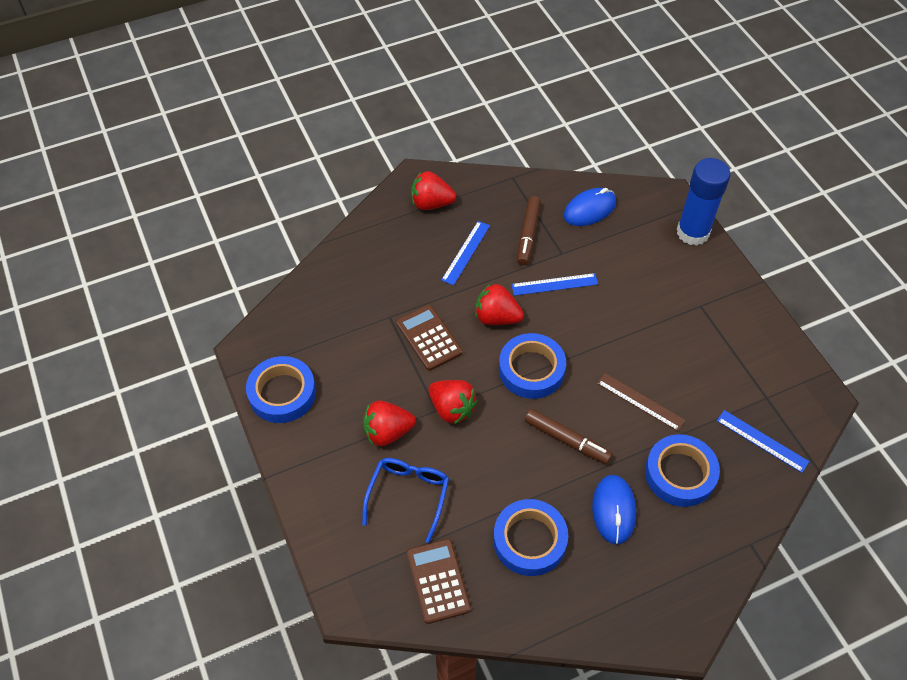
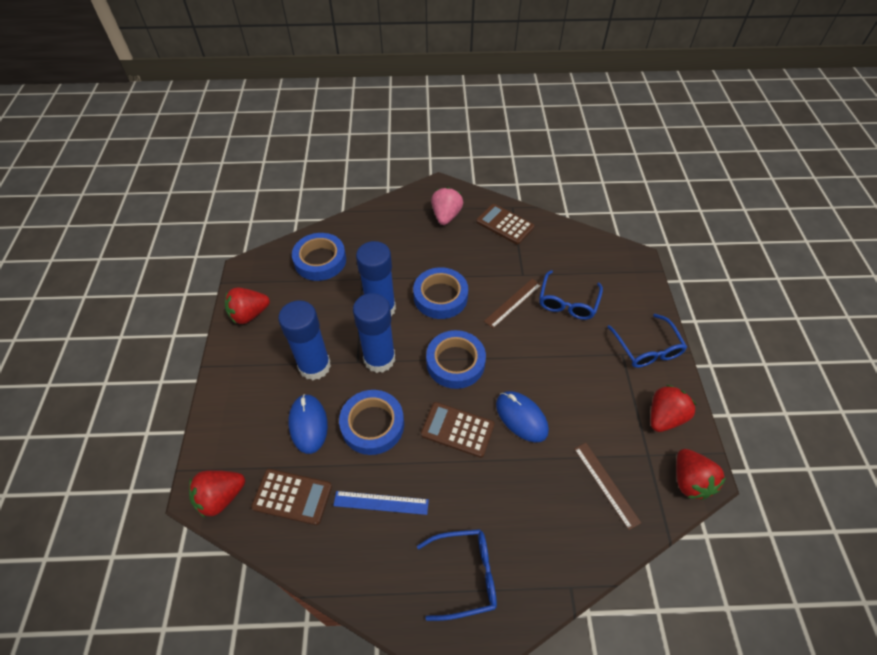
blue glasses: 1 -> 3
blue glue stick: 1 -> 3
blue ruler: 3 -> 1
brown calculator: 2 -> 3
brown marker: 2 -> 0
brown ruler: 1 -> 2
pink strawberry: 0 -> 1

